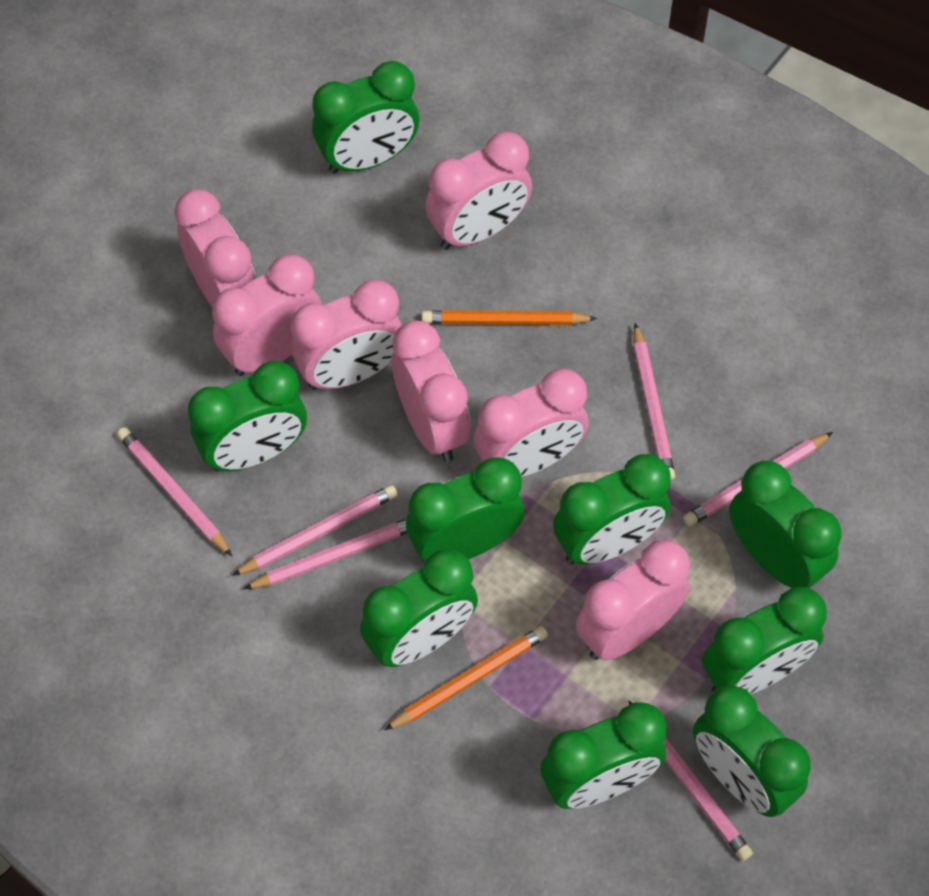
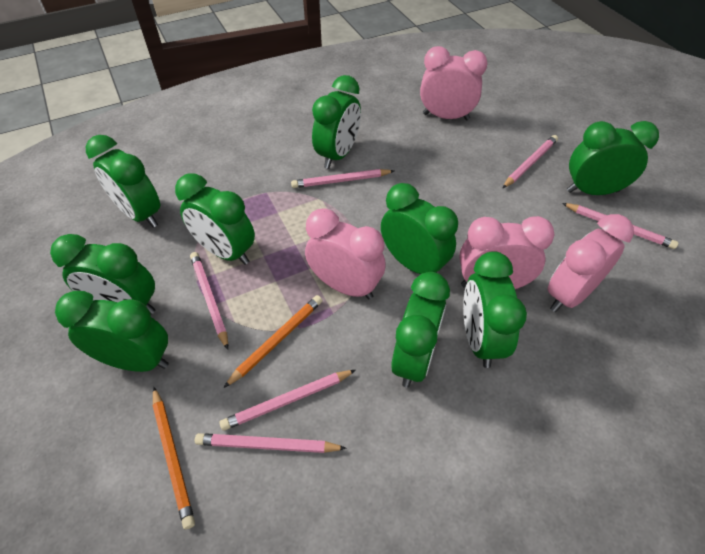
pink clock: 7 -> 4

